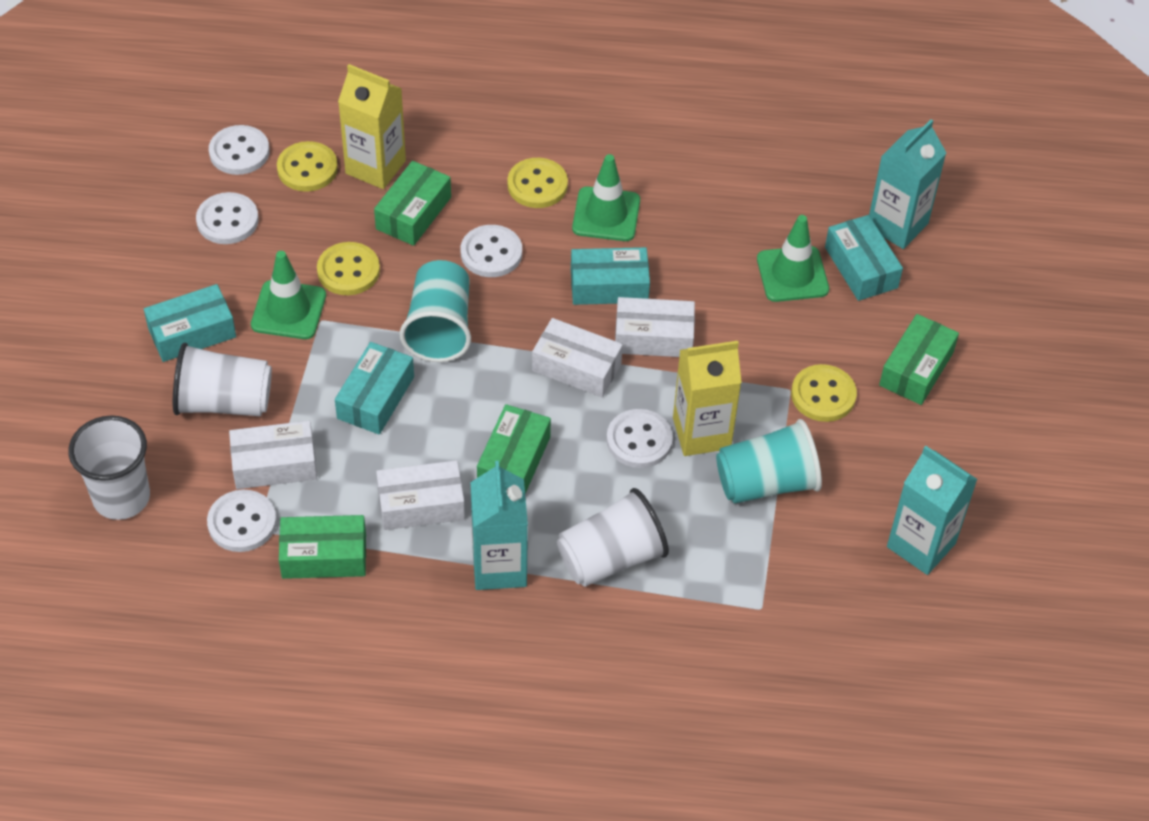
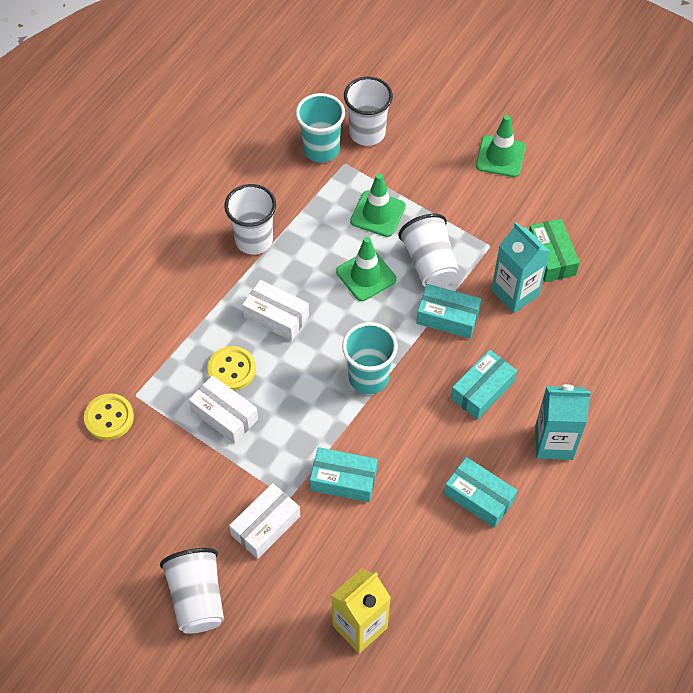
green box: 4 -> 1
turquoise carton: 3 -> 2
white box: 4 -> 3
white button: 5 -> 0
white cup: 3 -> 4
yellow button: 4 -> 2
yellow carton: 2 -> 1

